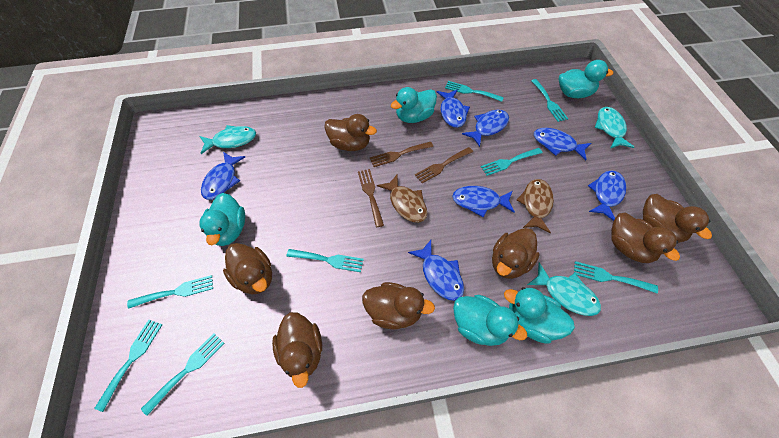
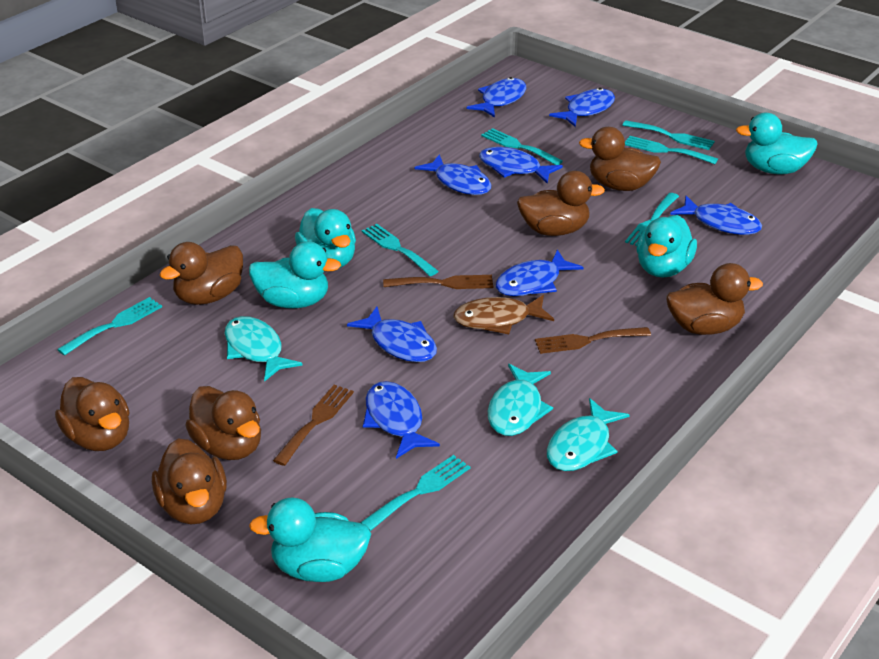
blue fish: 7 -> 8
brown fish: 2 -> 1
turquoise fork: 8 -> 7

